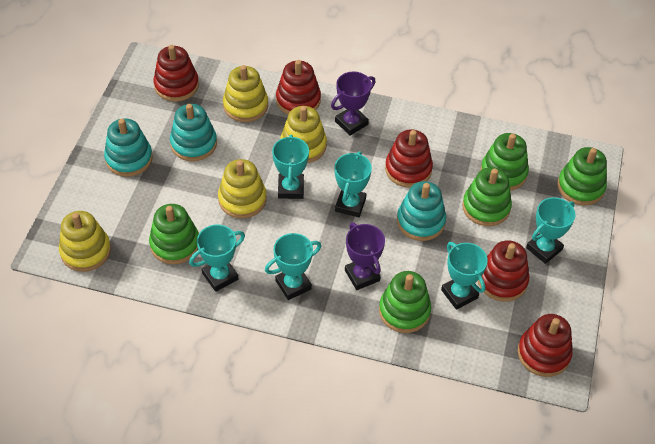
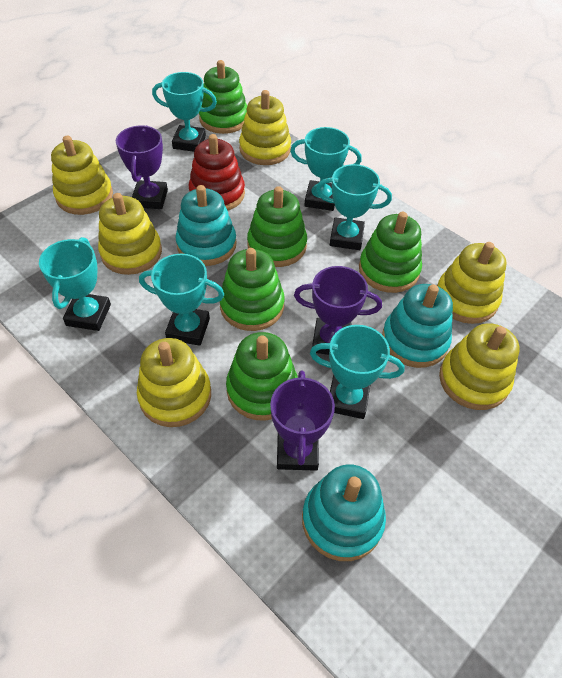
purple trophy: 2 -> 3
red stacking toy: 5 -> 1
yellow stacking toy: 4 -> 6

